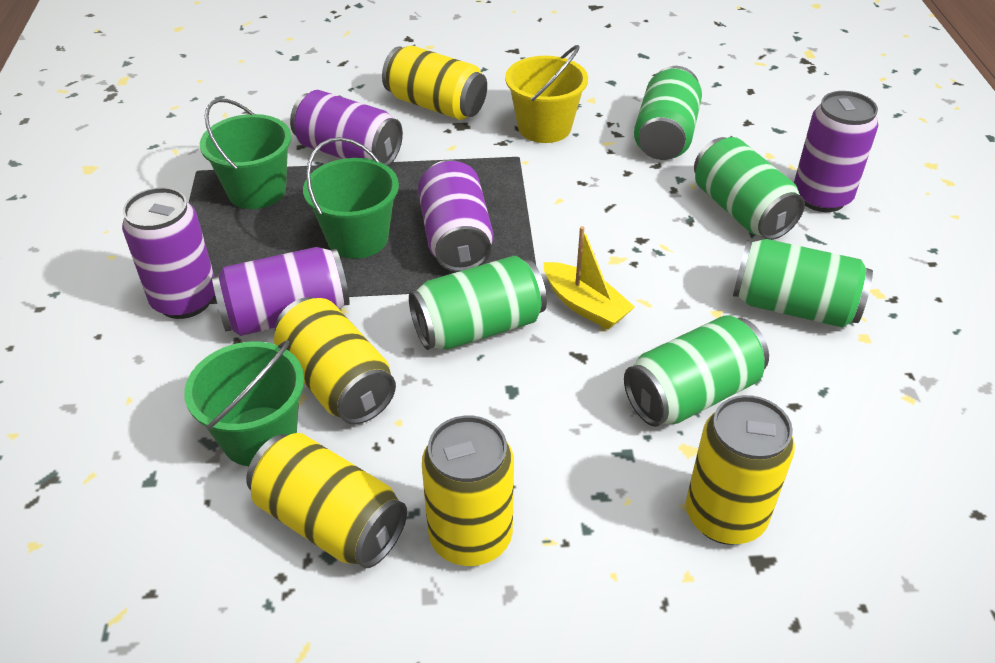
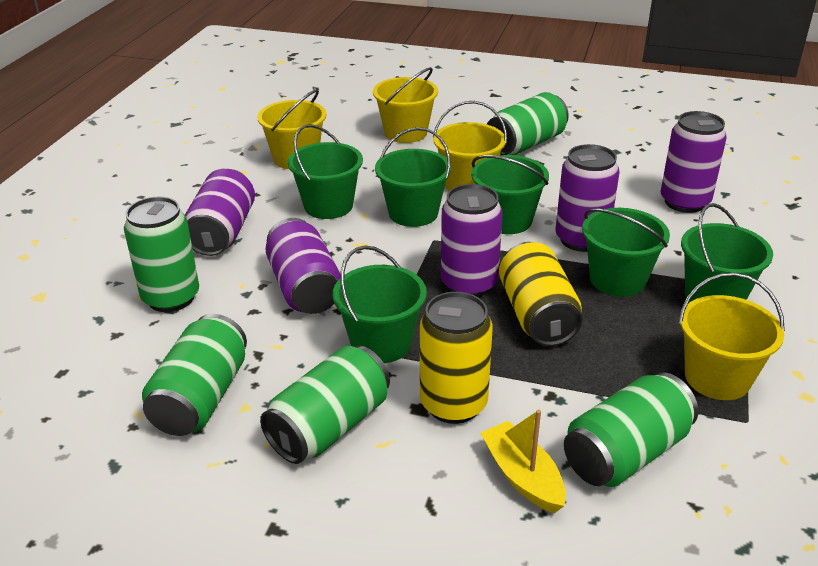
green bucket: 3 -> 6
yellow bucket: 1 -> 4
yellow can: 5 -> 2

